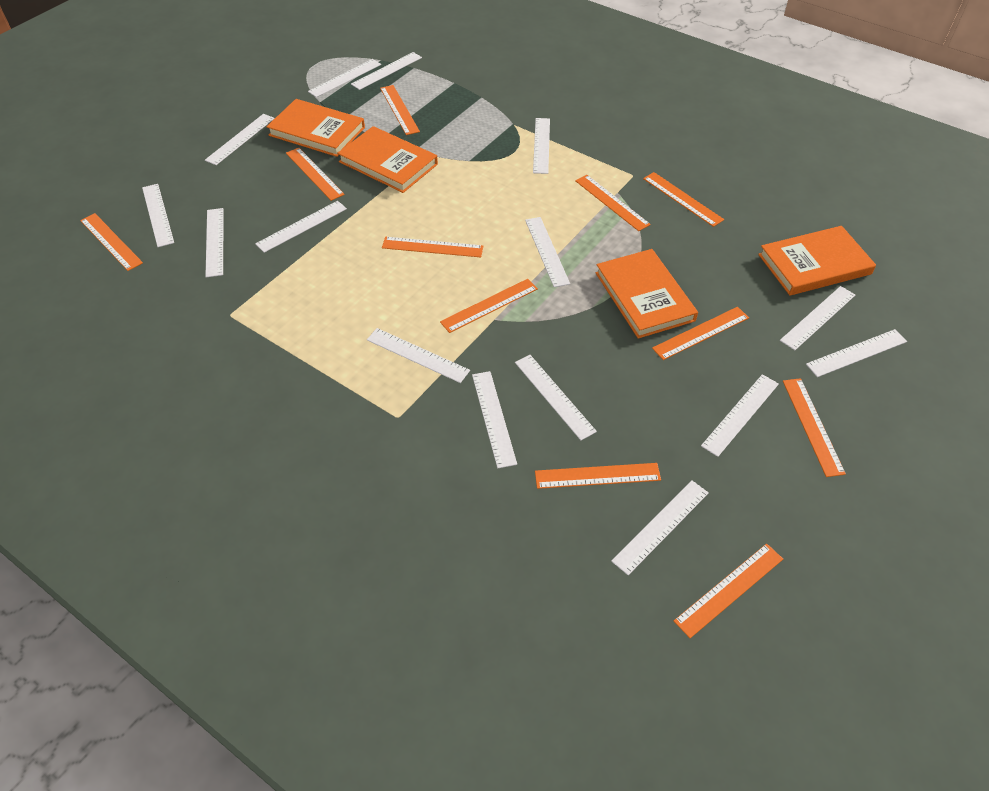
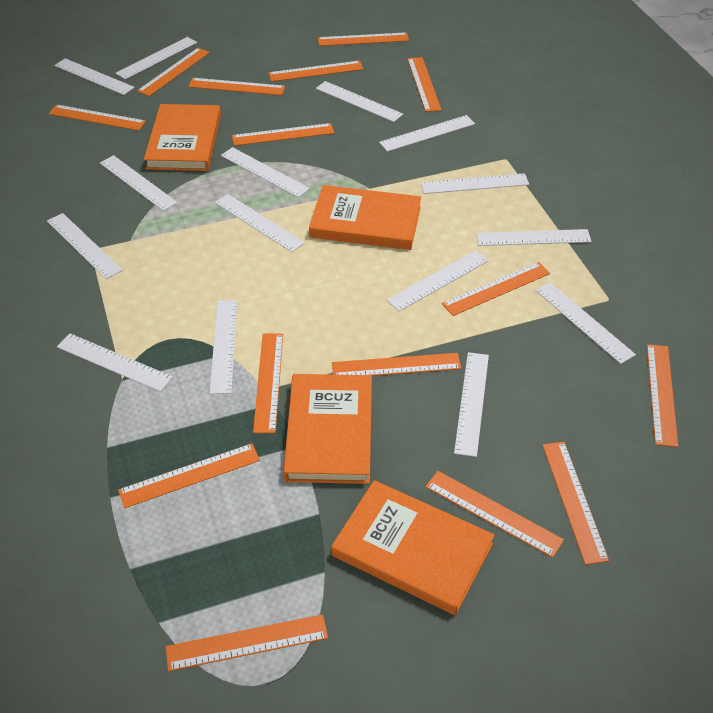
orange ruler: 11 -> 15

